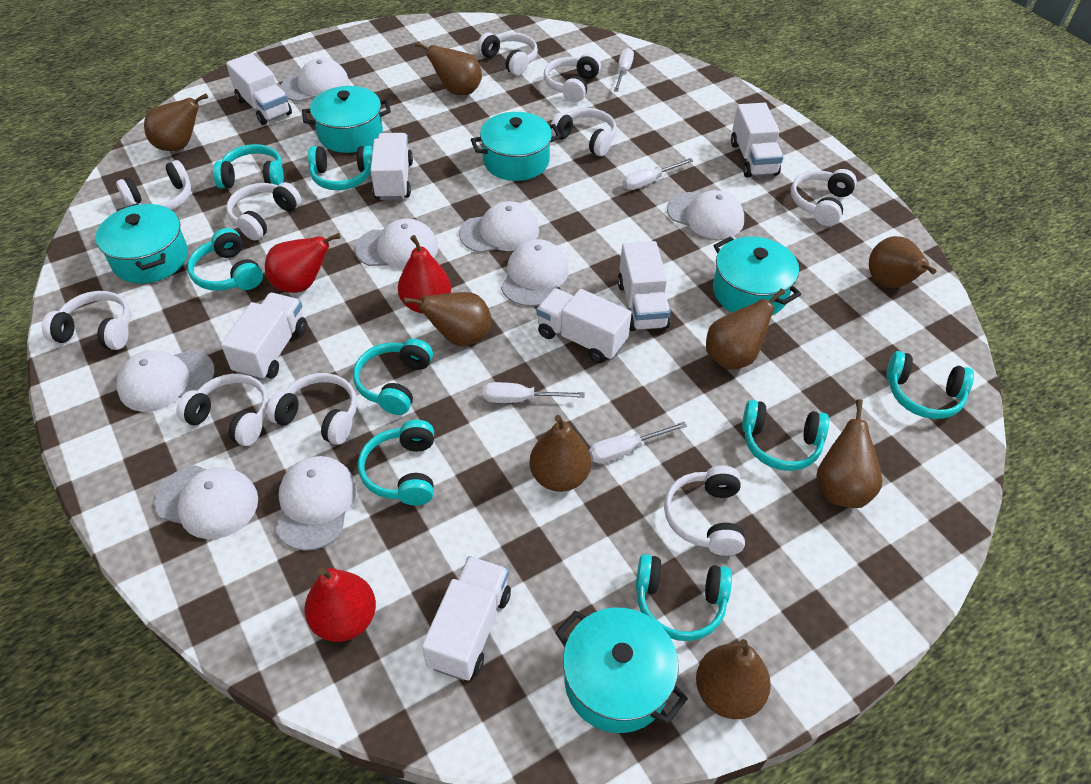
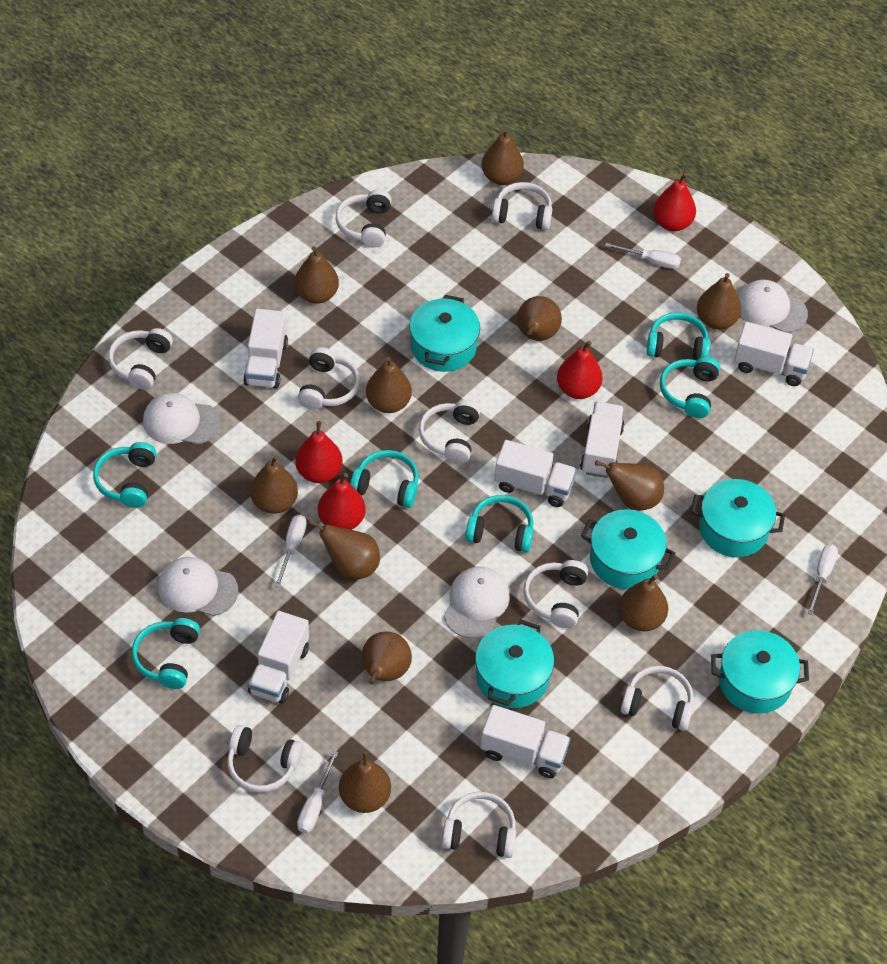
brown pear: 8 -> 11
red pear: 3 -> 4
turquoise headphones: 8 -> 6
white cap: 8 -> 4
white headphones: 10 -> 9
white truck: 7 -> 6

